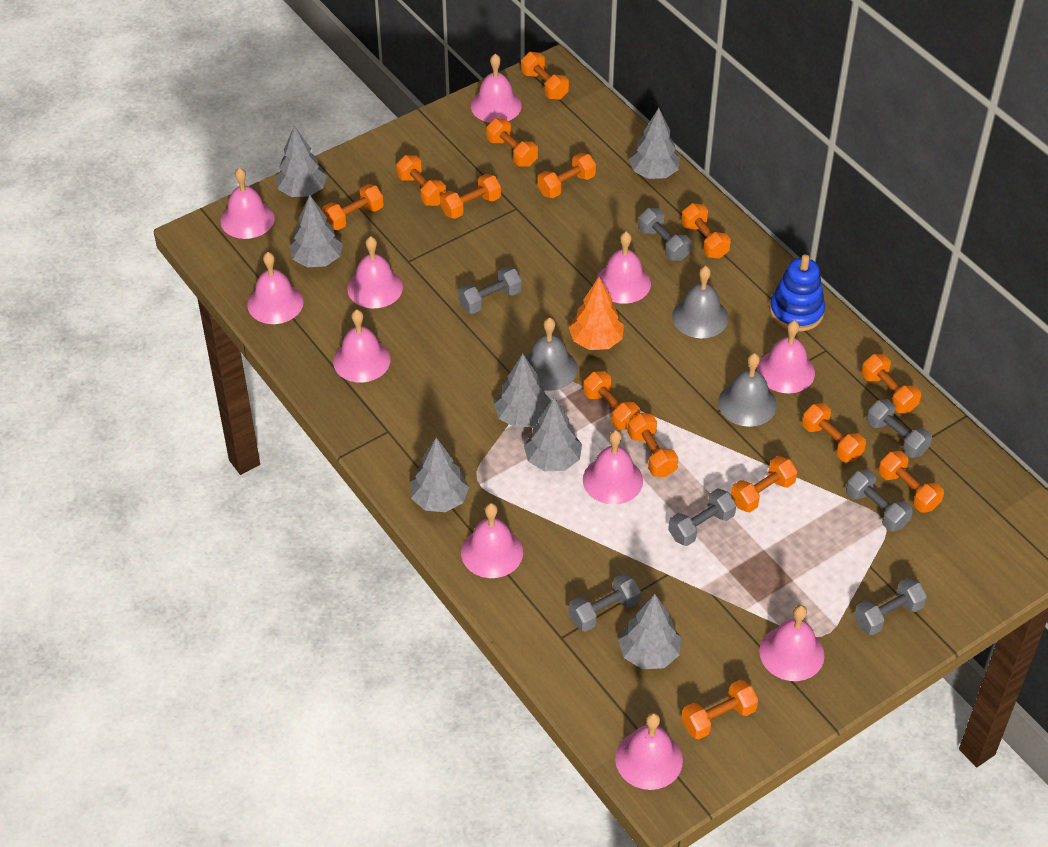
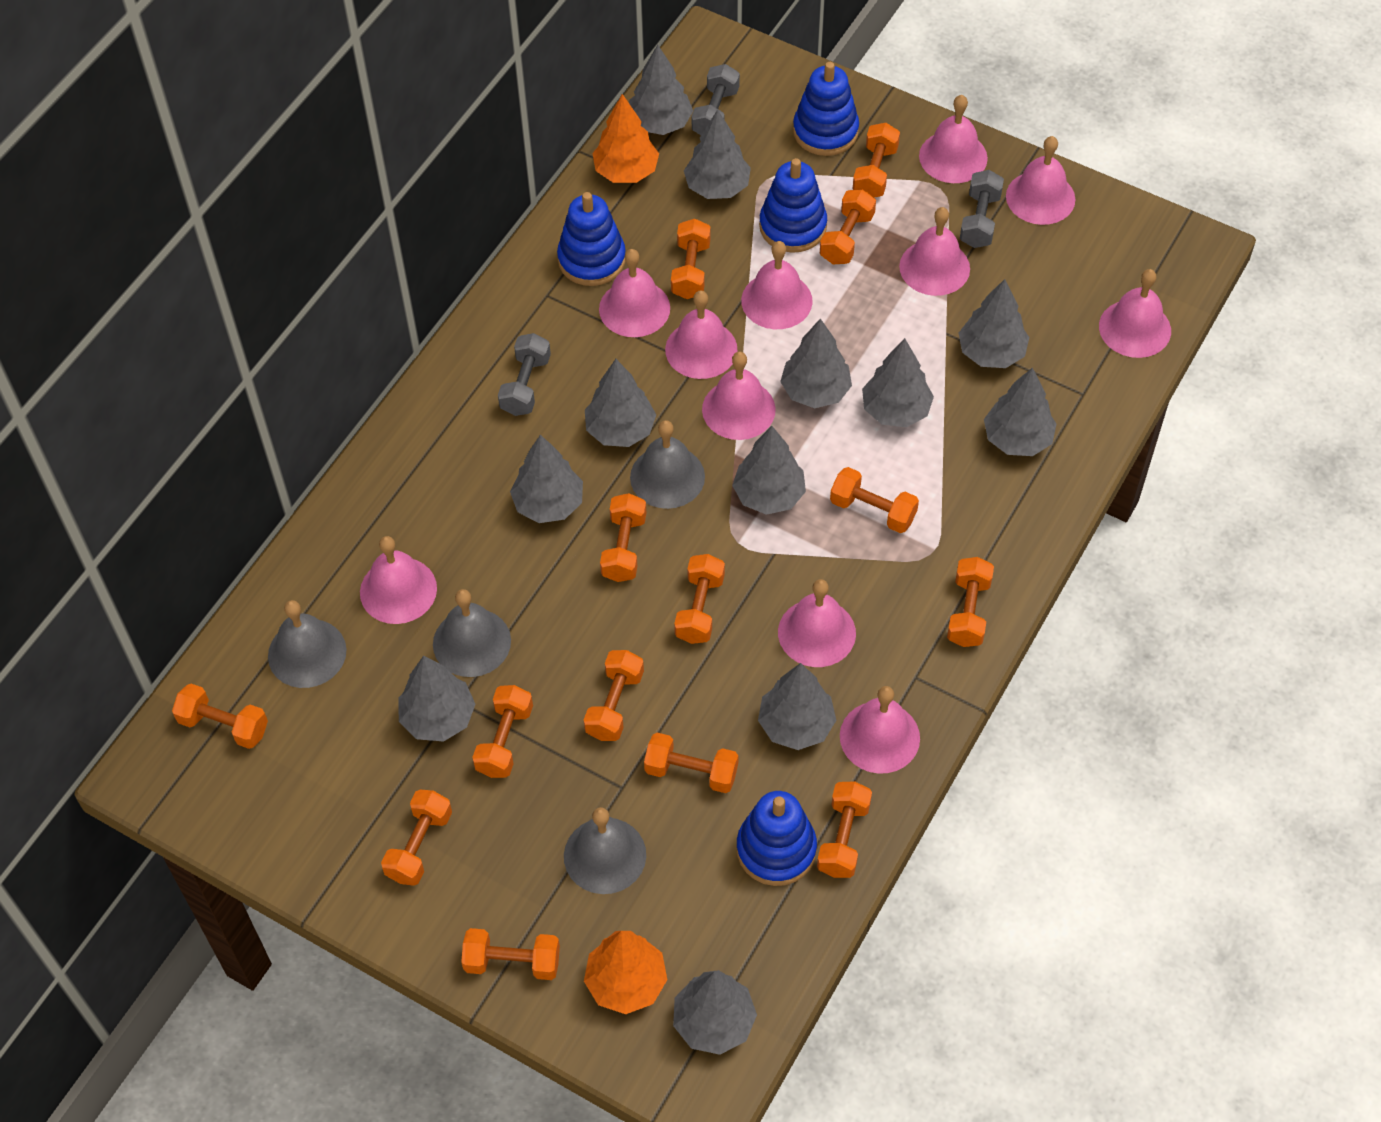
blue stacking toy: 1 -> 4
grey bell: 3 -> 4
grey dumbbell: 7 -> 3
grey tree: 7 -> 12
orange tree: 1 -> 2

